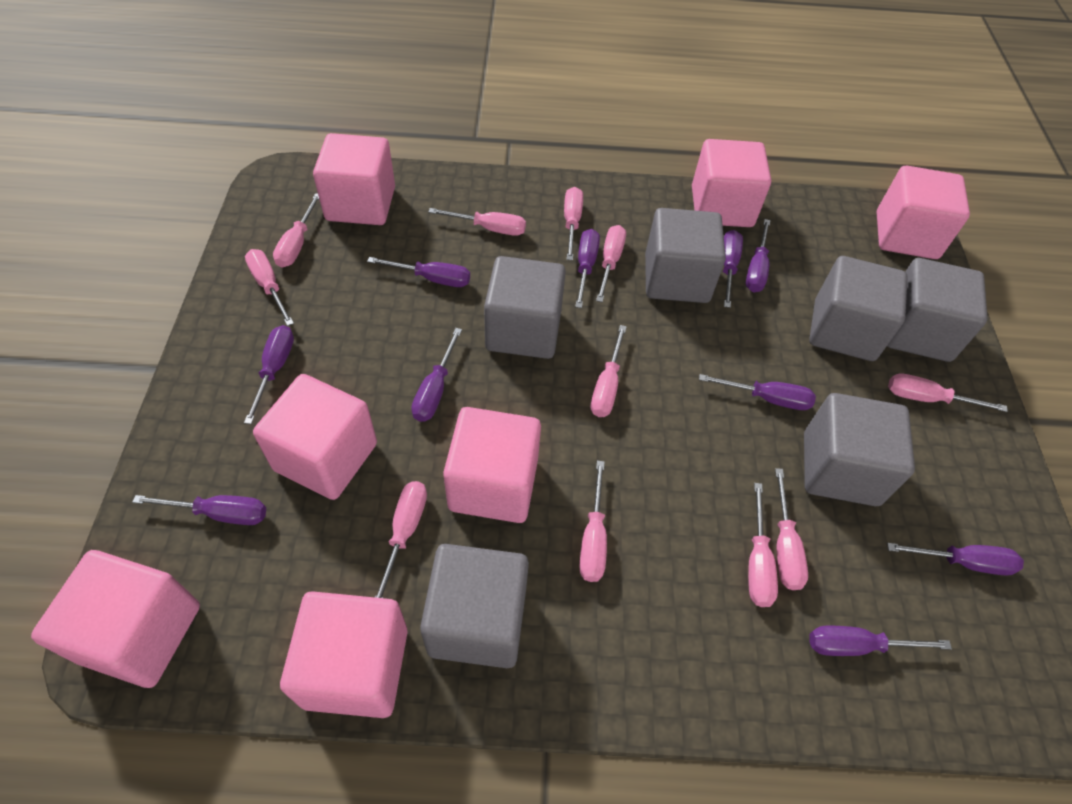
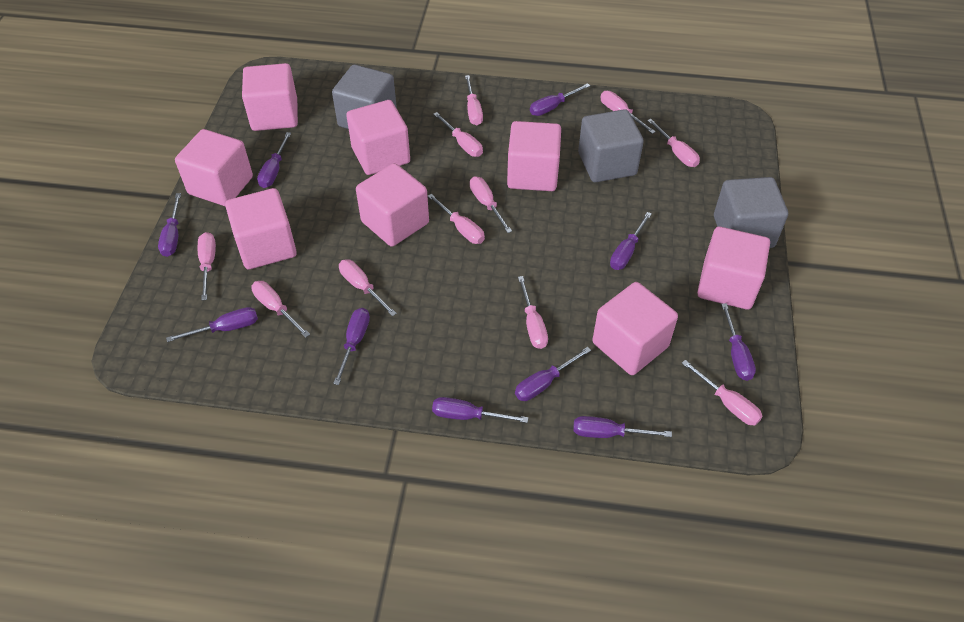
grey cube: 6 -> 3
pink cube: 7 -> 8

